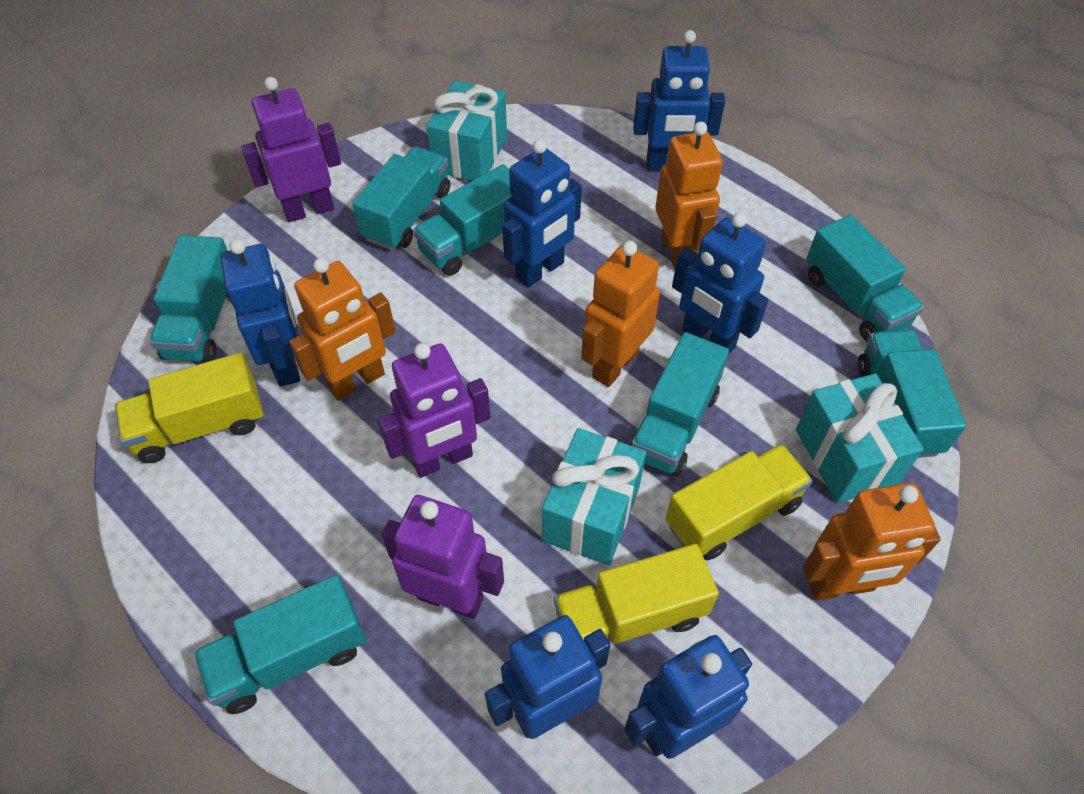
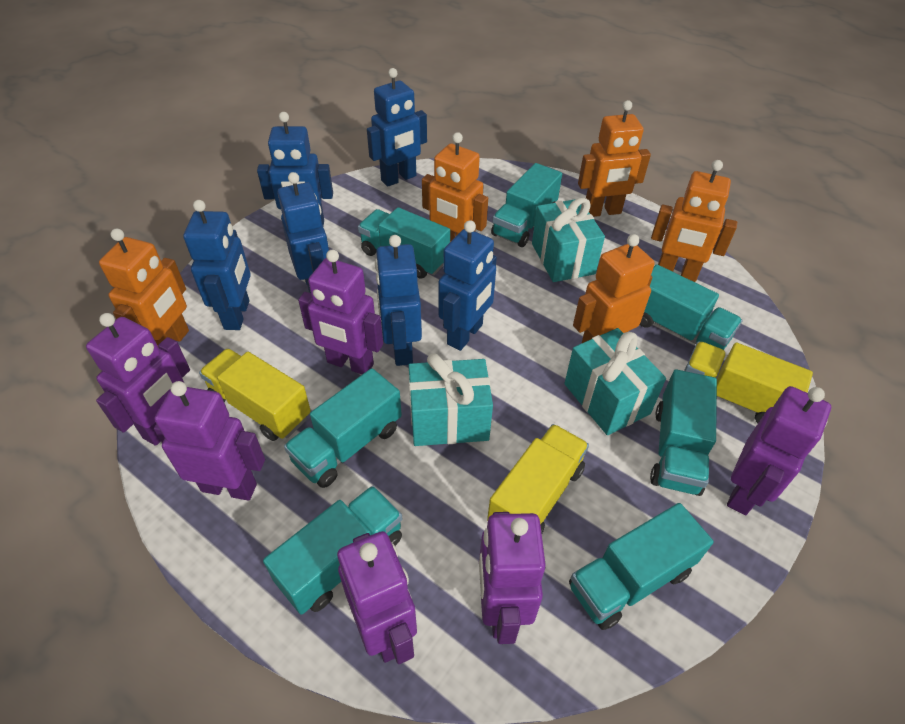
orange robot: 4 -> 5
purple robot: 3 -> 6

